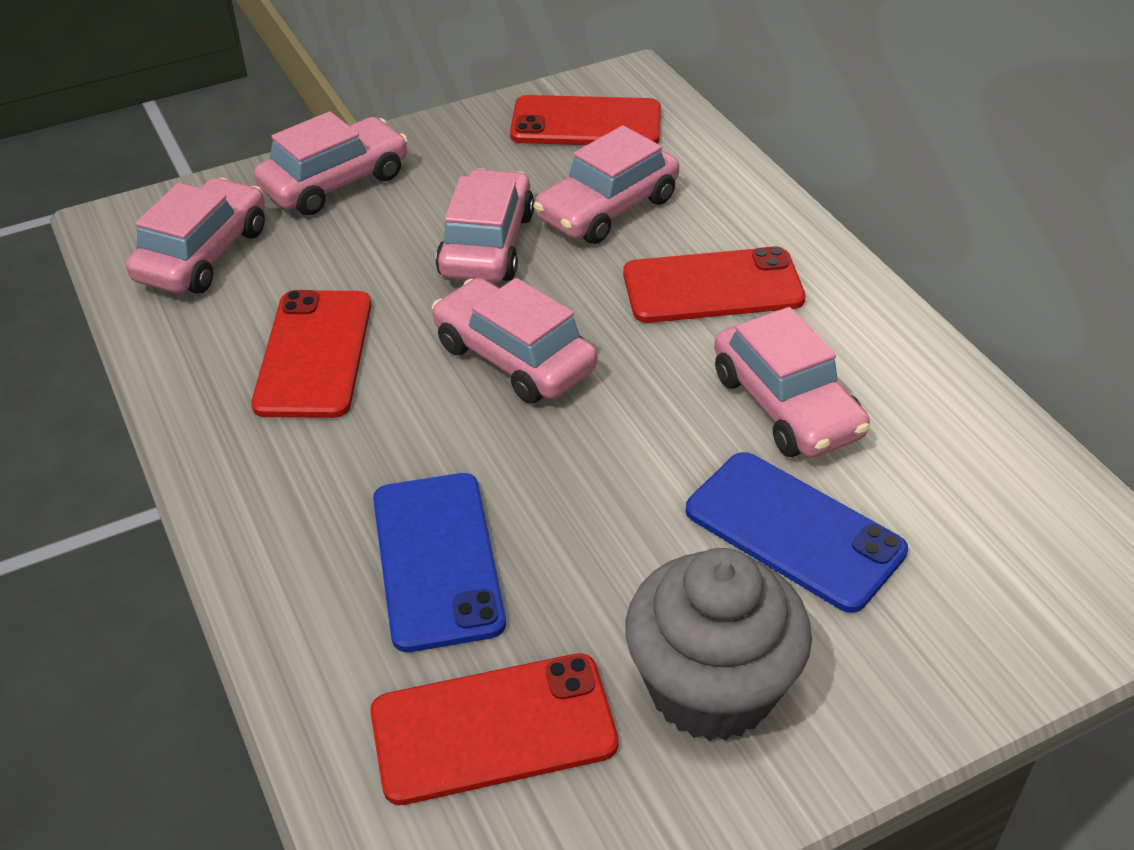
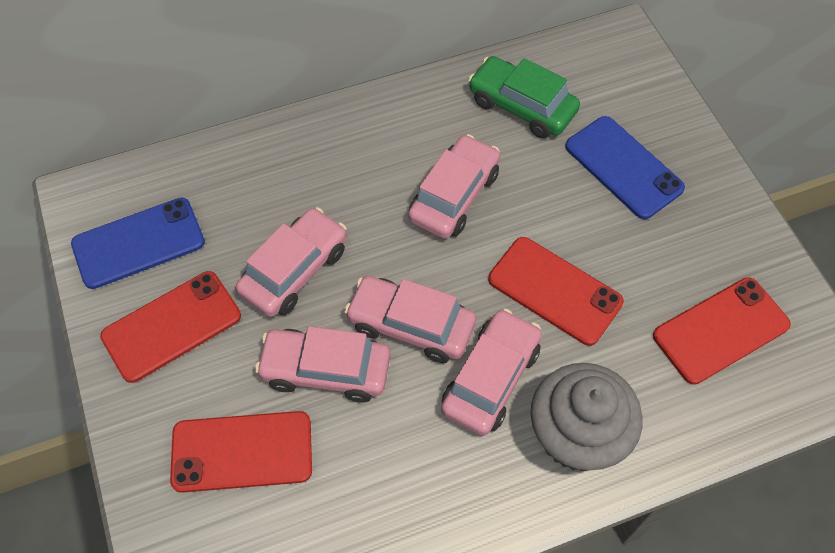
green car: 0 -> 1
pink car: 6 -> 5

